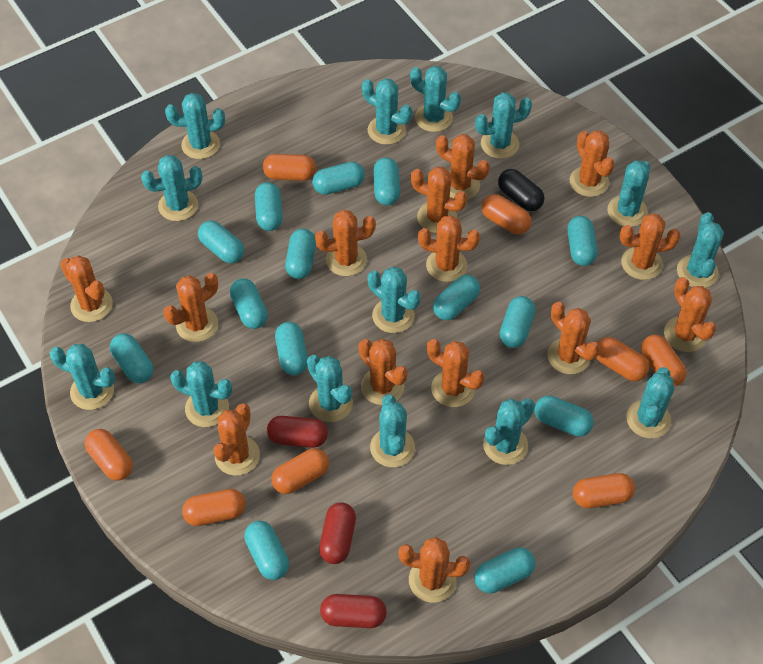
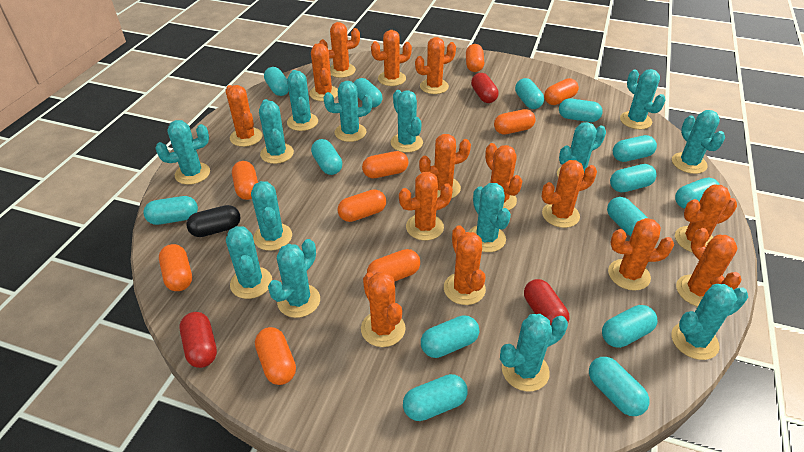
orange capsule: 8 -> 9

